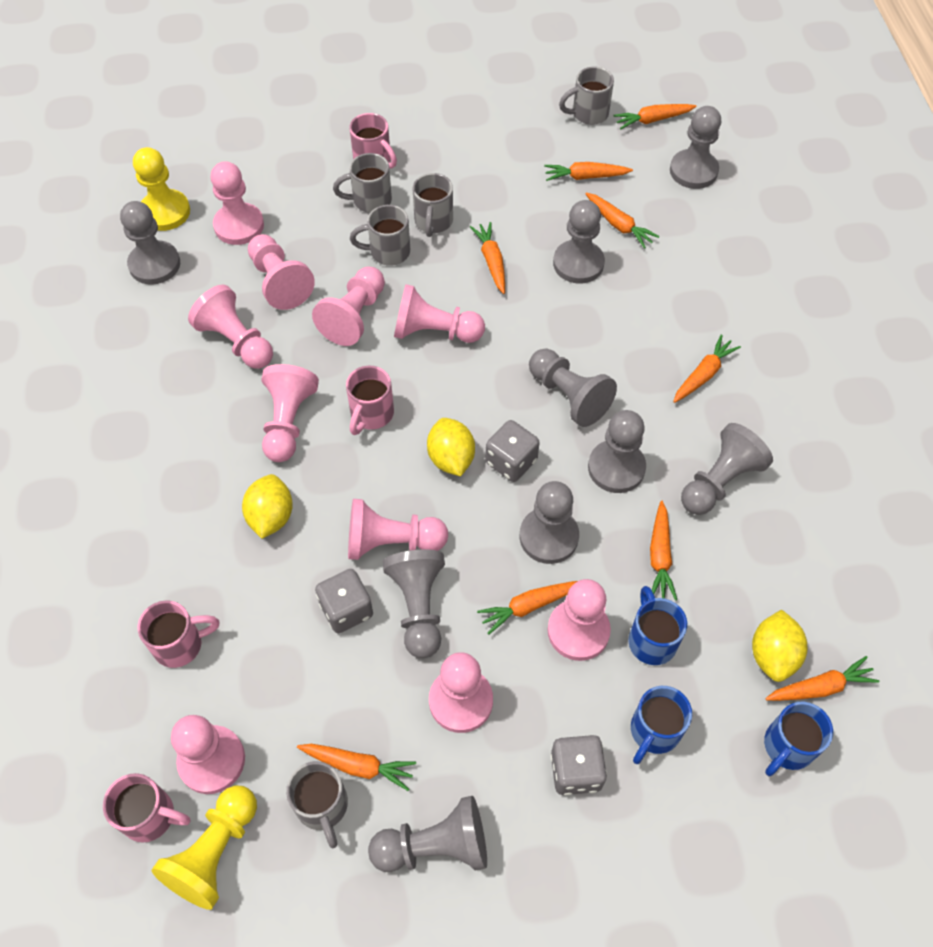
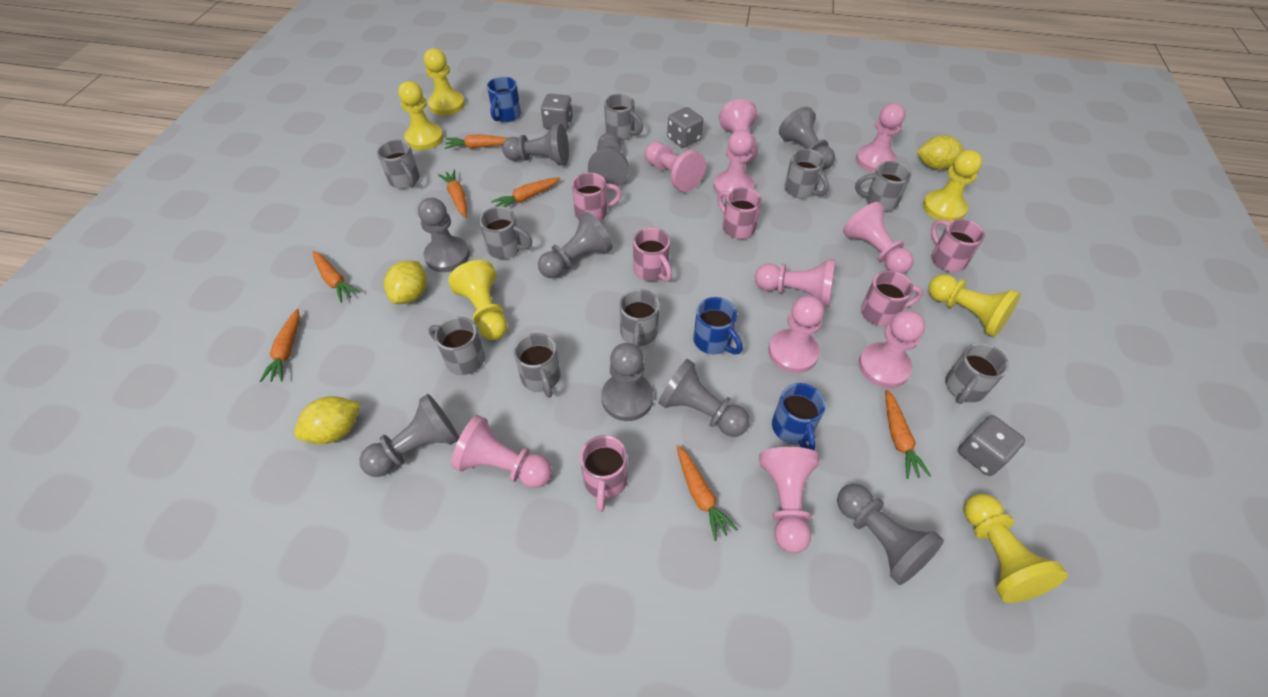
grey mug: 5 -> 9
orange carrot: 9 -> 7
pink mug: 4 -> 6
yellow pawn: 2 -> 6

